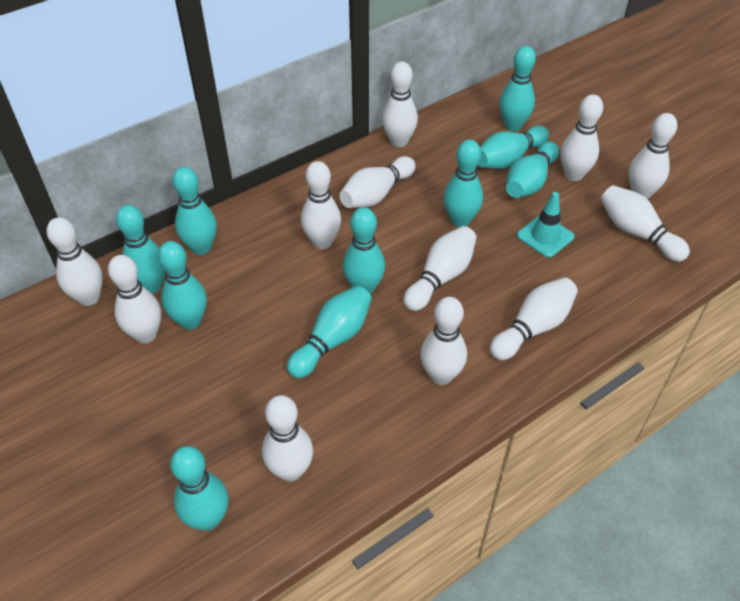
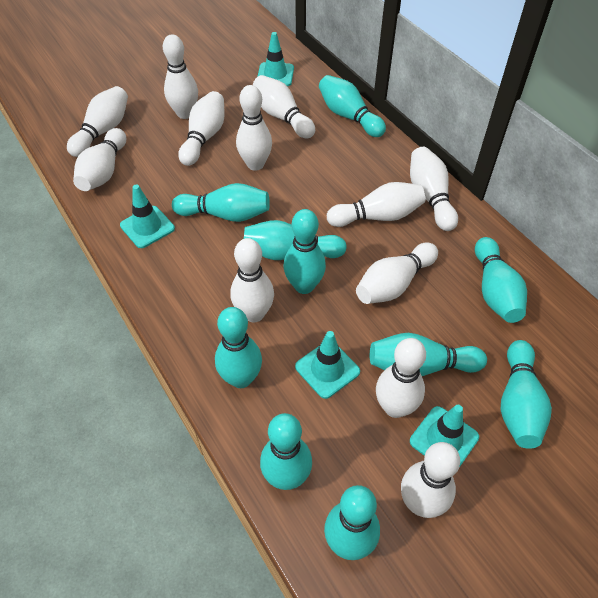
turquoise traffic cone: 1 -> 4

